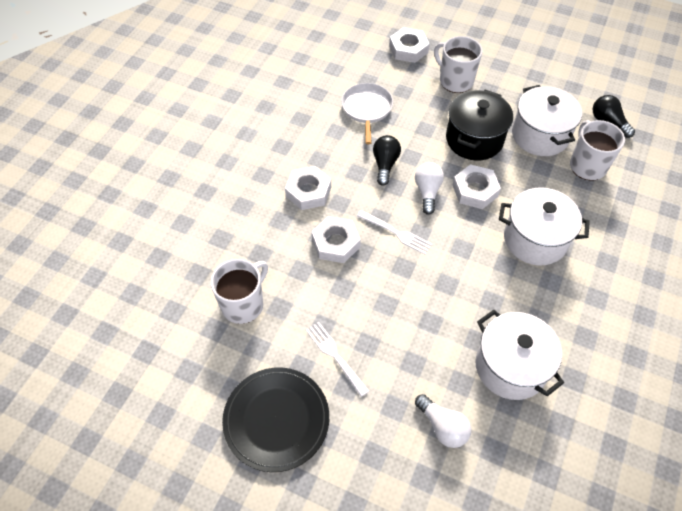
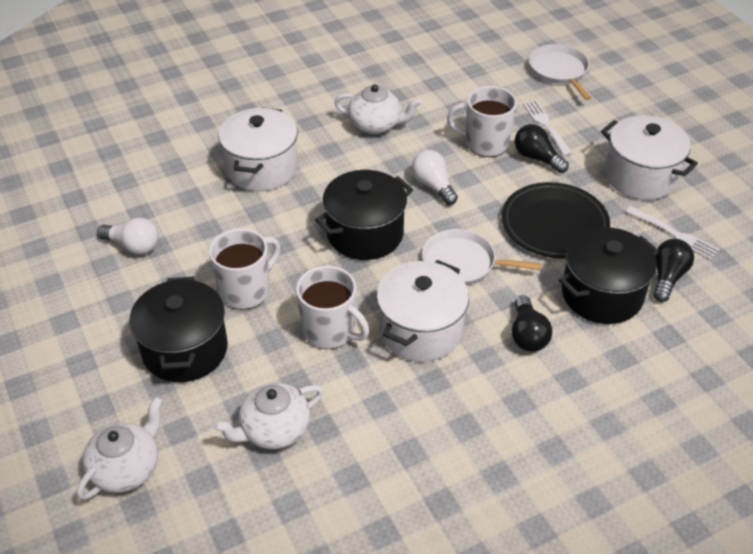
black light bulb: 2 -> 3
black pot: 1 -> 3
white nut: 4 -> 0
white pan: 1 -> 2
white teapot: 0 -> 3

